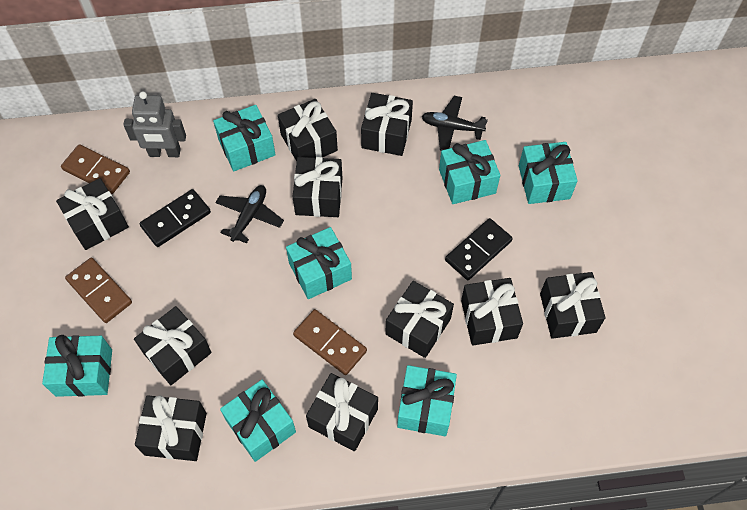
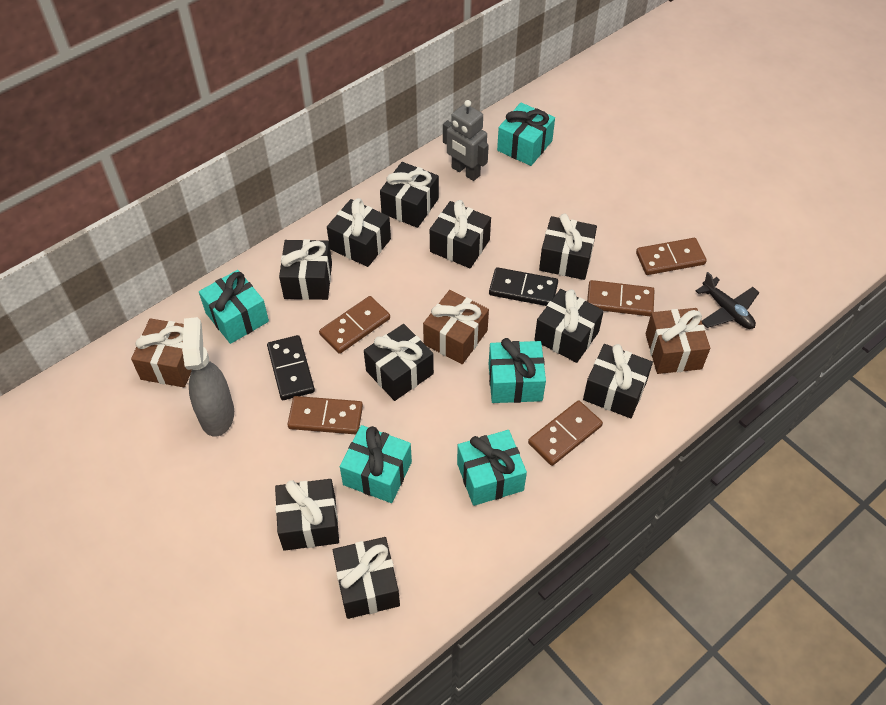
black plane: 2 -> 1
brown domino: 3 -> 5
brown gift: 0 -> 3
grey spray bottle: 0 -> 1
turquoise gift: 7 -> 5

